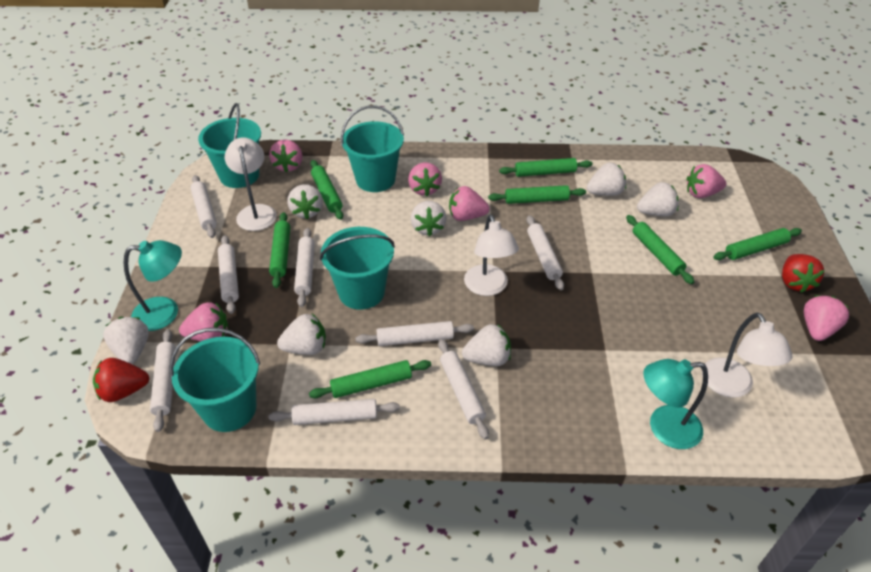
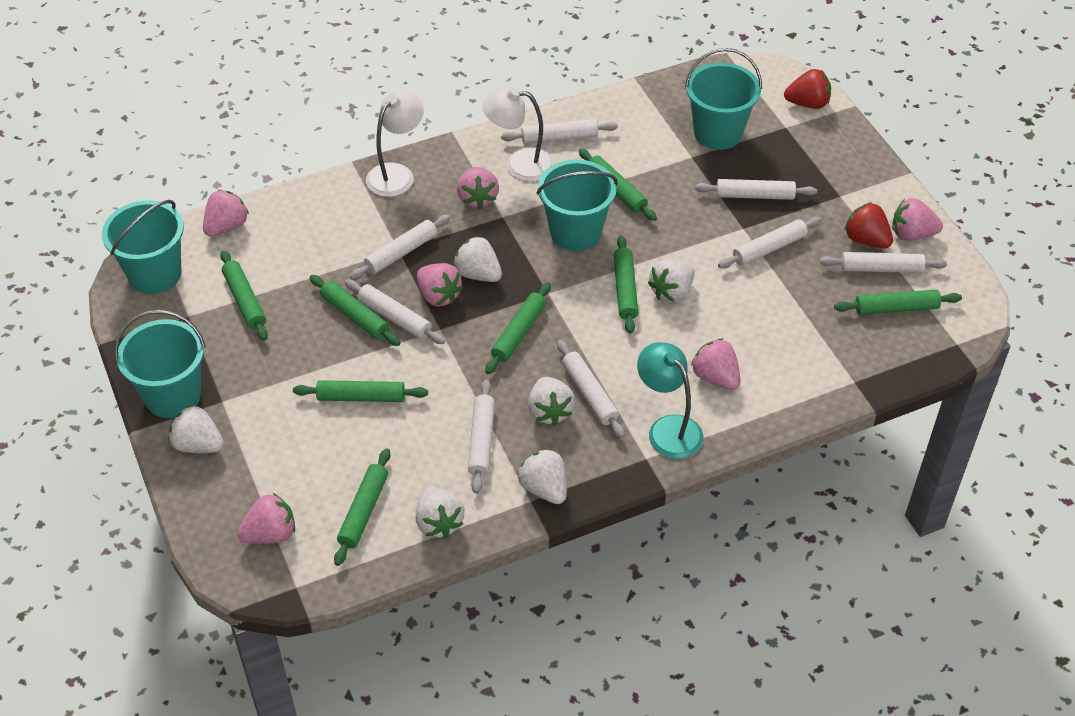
green rolling pin: 7 -> 8
turquoise lamp: 2 -> 1
white lamp: 3 -> 2
white strawberry: 7 -> 6

